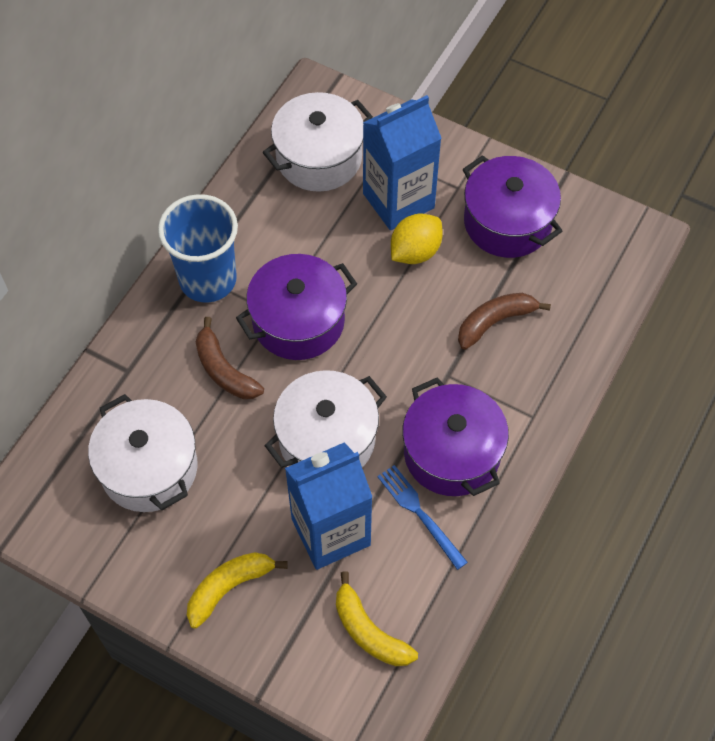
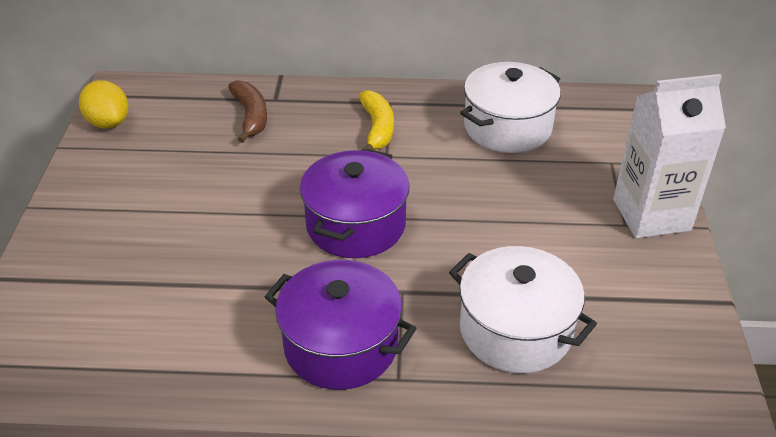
blue carton: 2 -> 0
blue cup: 1 -> 0
blue fork: 1 -> 0
brown banana: 2 -> 1
purple pot: 3 -> 2
white carton: 0 -> 1
white pot: 3 -> 2
yellow banana: 2 -> 1

